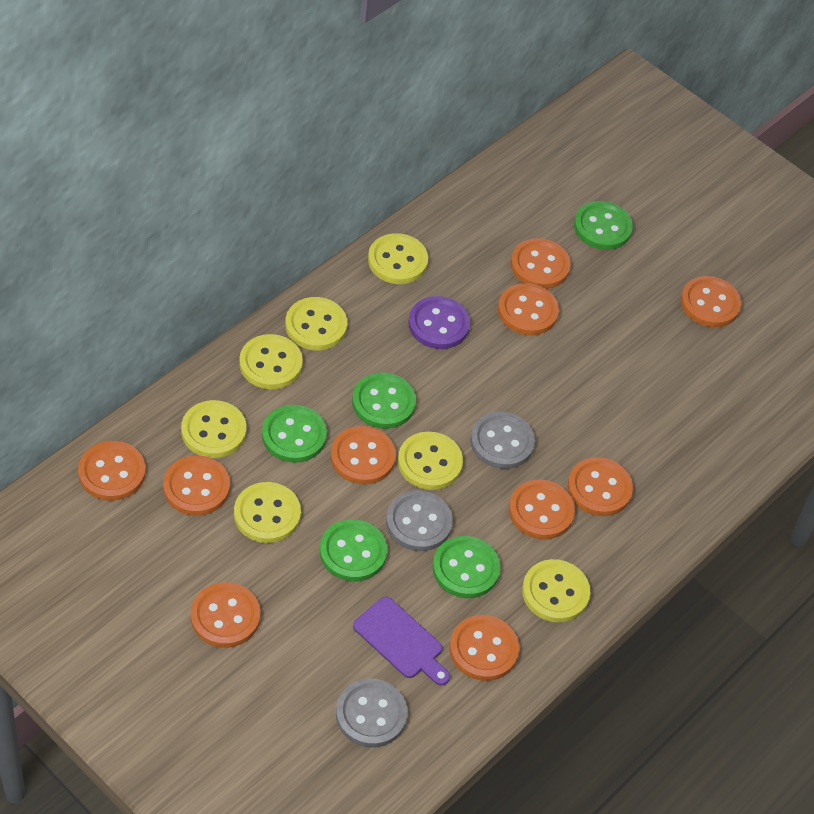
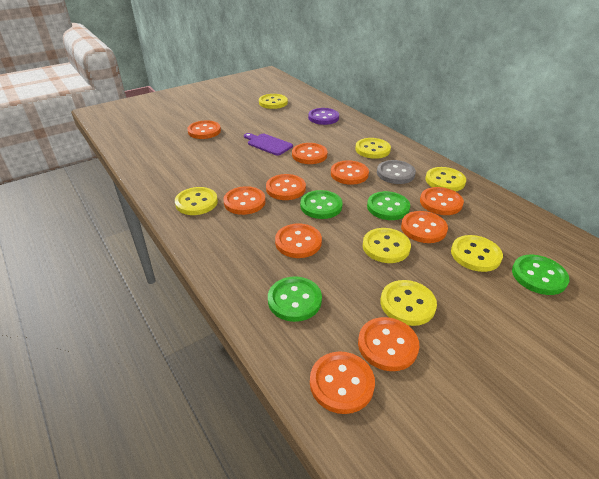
green button: 5 -> 4
grey button: 3 -> 1

